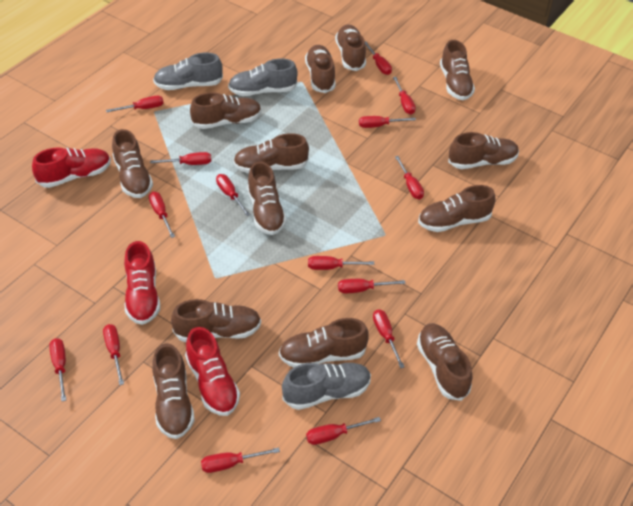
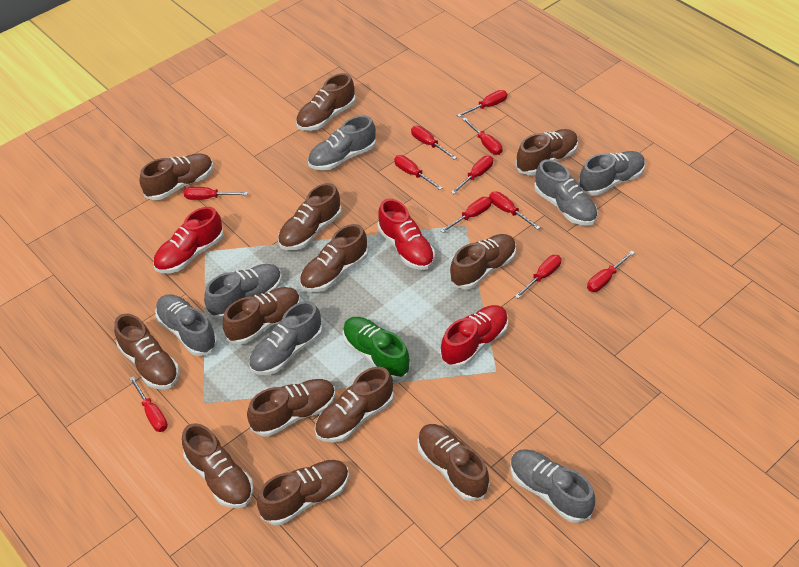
green shoe: 0 -> 1
grey shoe: 3 -> 7
red screwdriver: 15 -> 11

